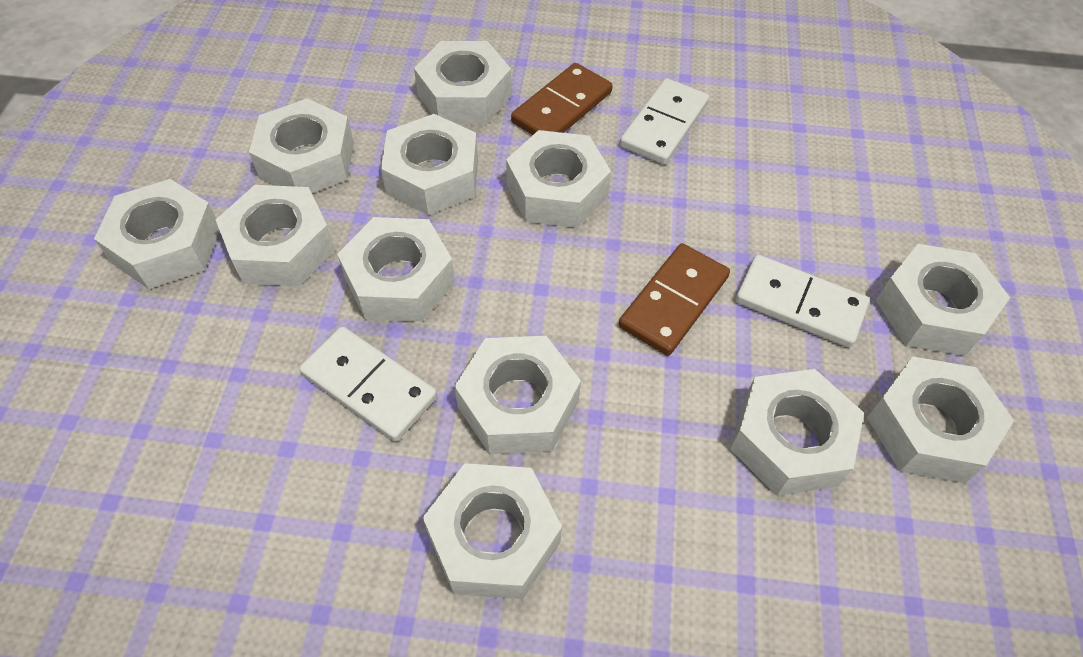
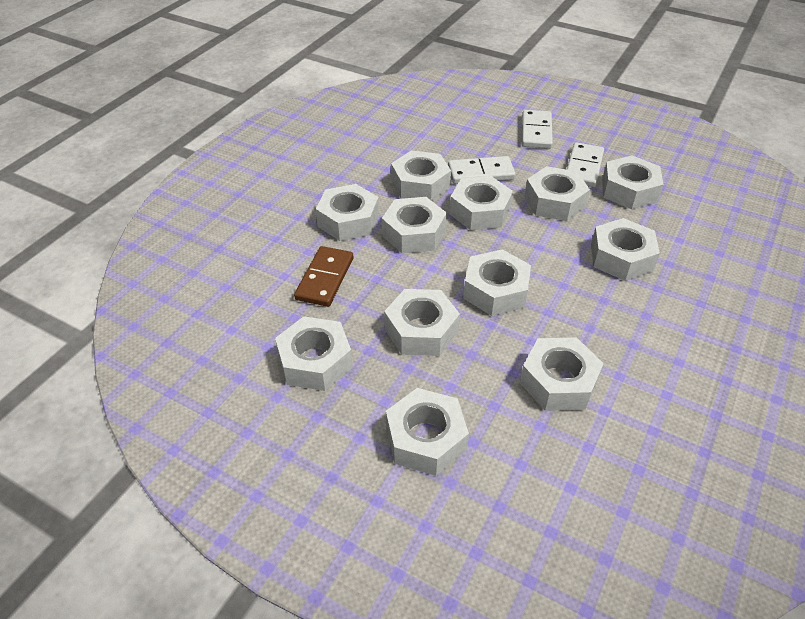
brown domino: 2 -> 1

